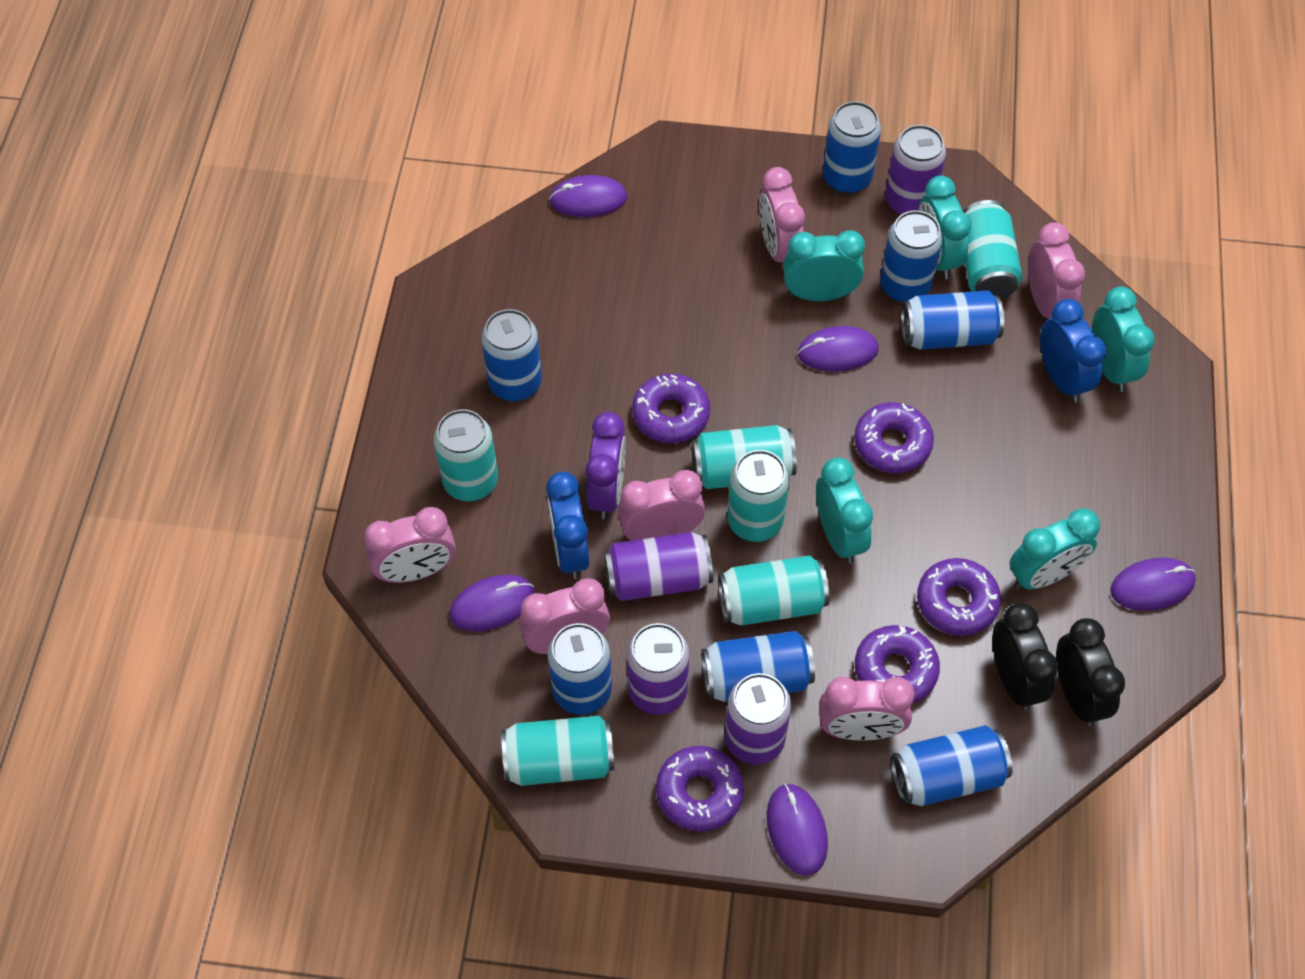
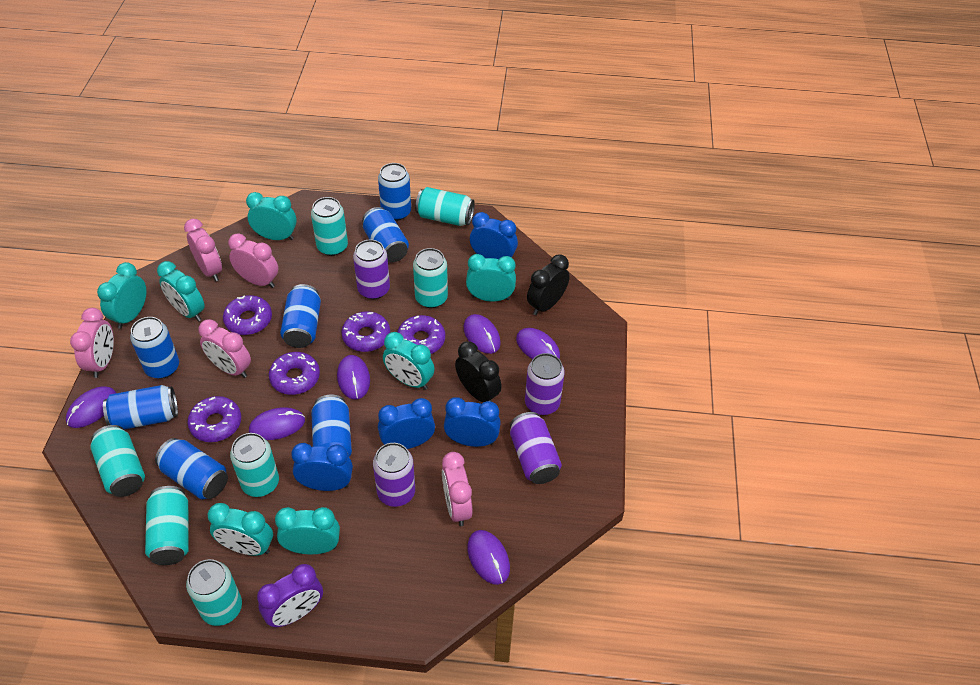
blue clock: 2 -> 4
pink clock: 6 -> 5
purple mouse: 5 -> 6
turquoise can: 6 -> 7
turquoise clock: 5 -> 7

